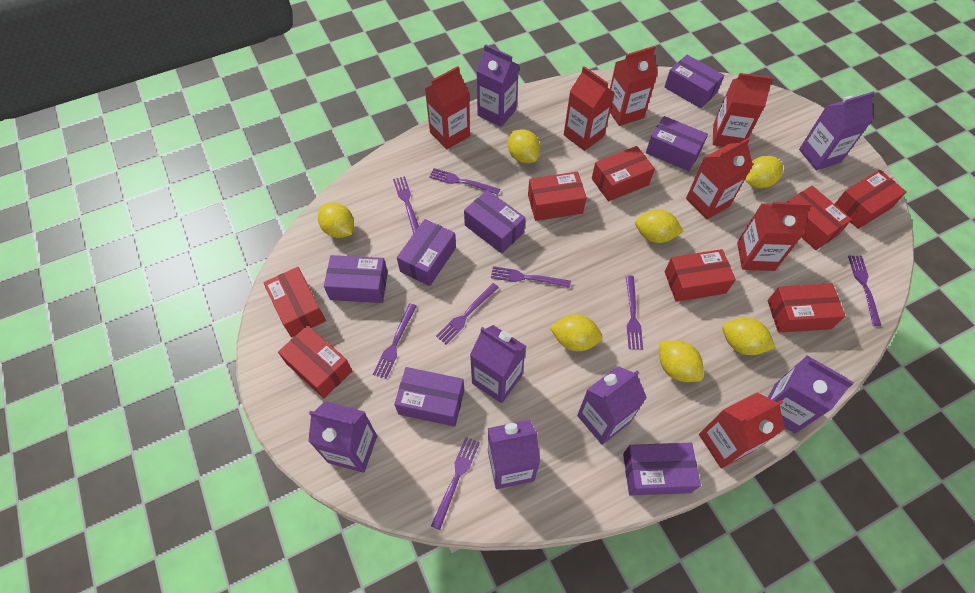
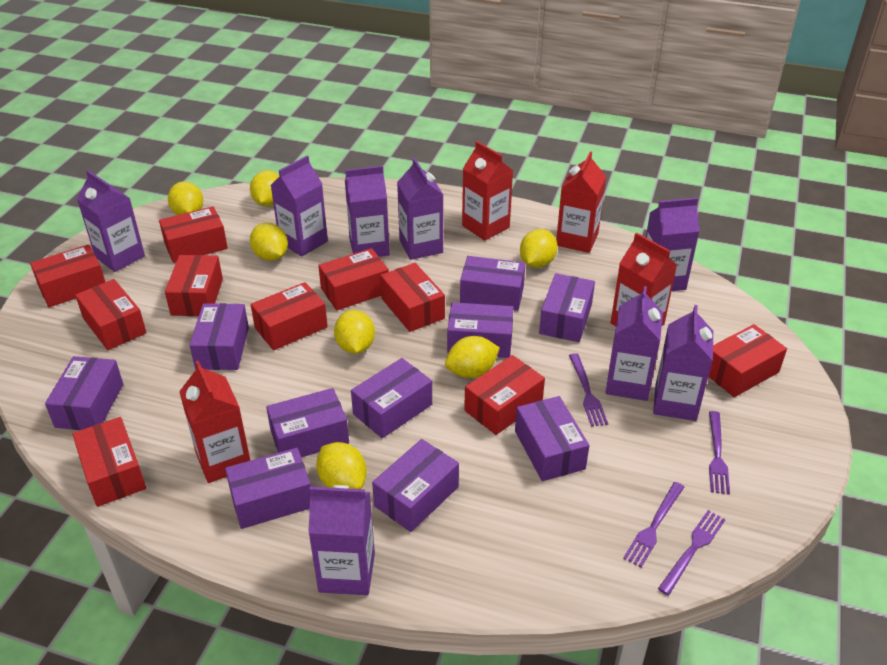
purple box: 7 -> 10
purple carton: 7 -> 8
purple fork: 8 -> 4
red box: 8 -> 10
red carton: 7 -> 4

